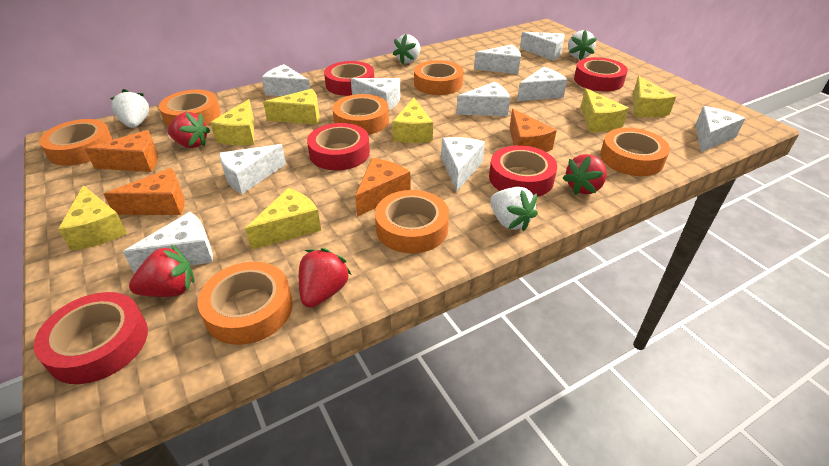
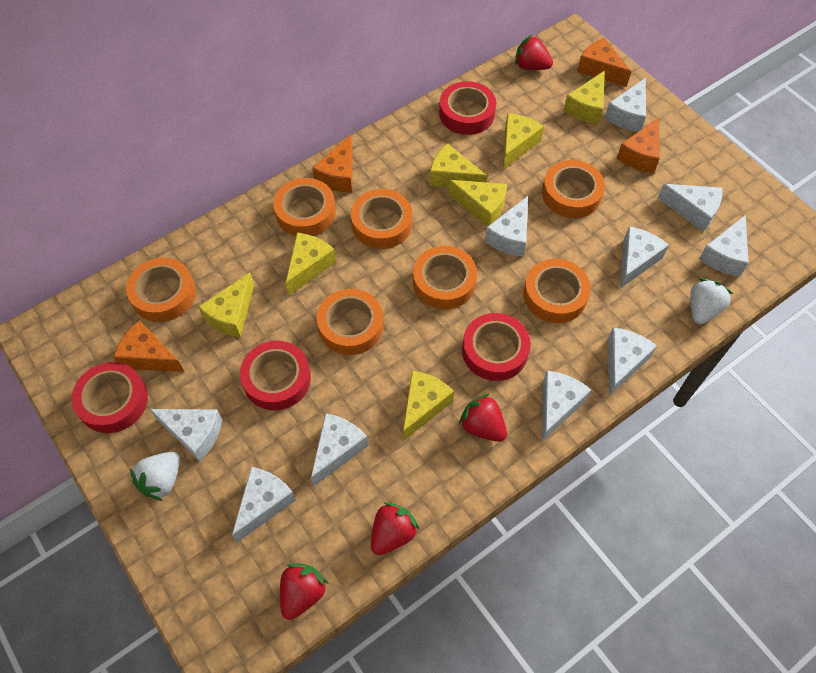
red tape: 5 -> 4
white strawberry: 4 -> 2

